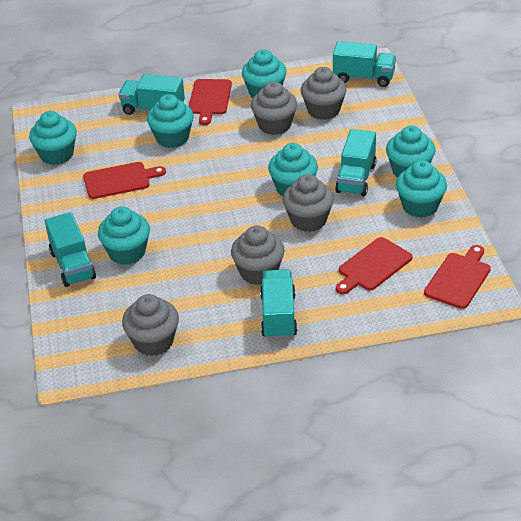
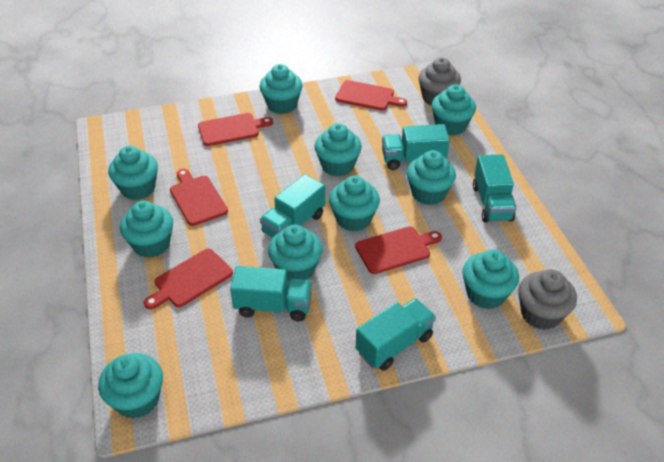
grey cupcake: 5 -> 2
red cutting board: 4 -> 5
turquoise cupcake: 7 -> 10

